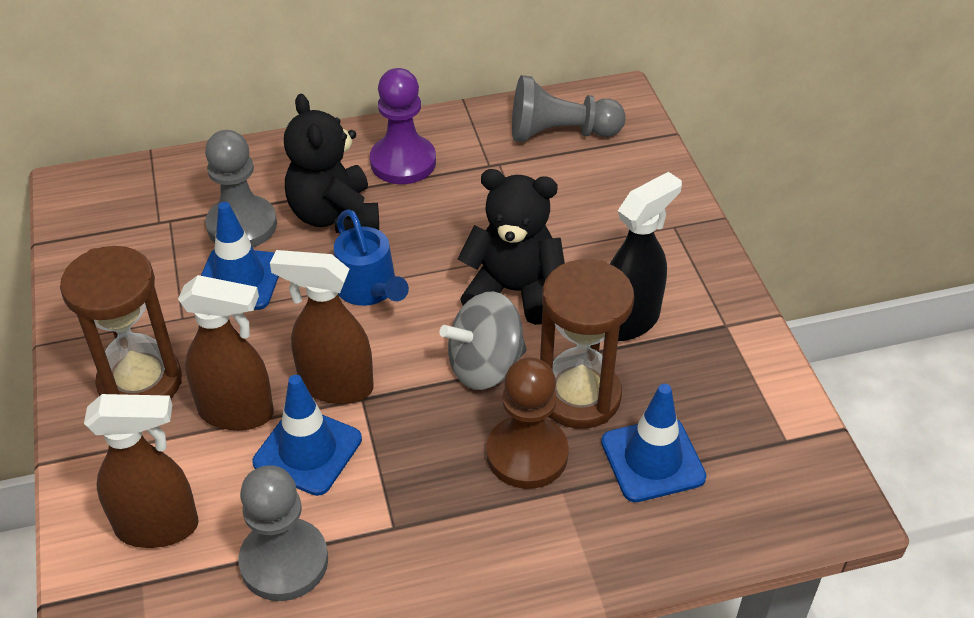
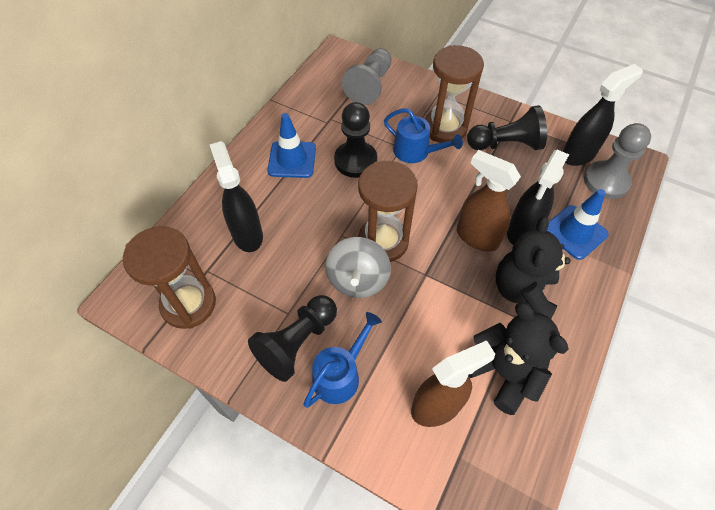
black pawn: 0 -> 3
black spray bottle: 1 -> 3
blue traffic cone: 3 -> 2
blue watering can: 1 -> 2
brown hourglass: 2 -> 3
brown pawn: 1 -> 0
brown spray bottle: 3 -> 2
grey pawn: 3 -> 2
purple pawn: 1 -> 0

